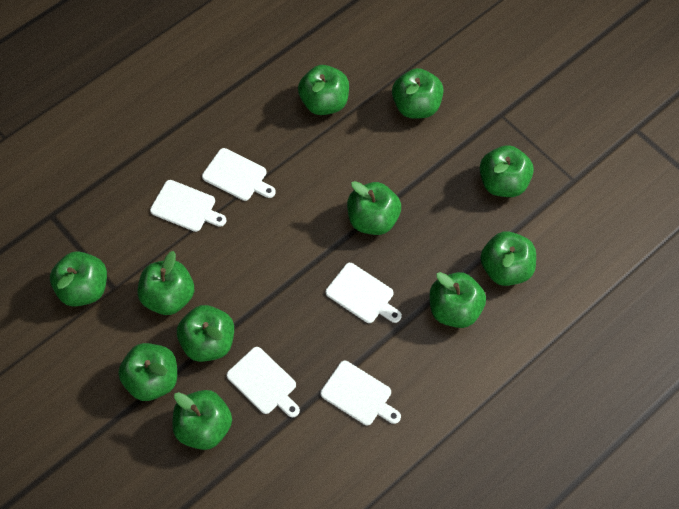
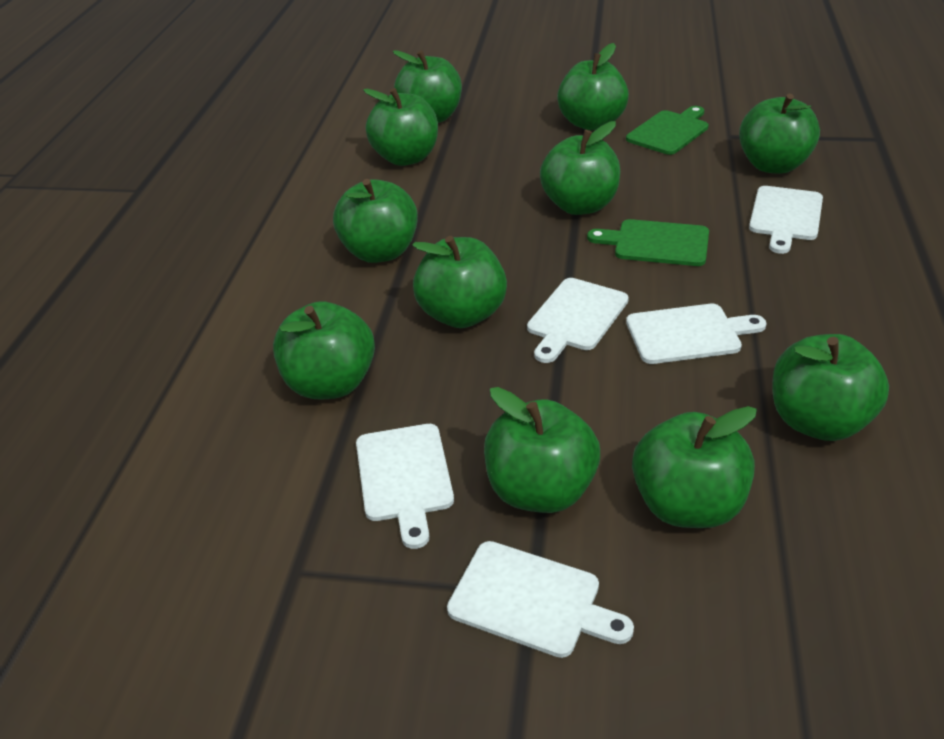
green cutting board: 0 -> 2

